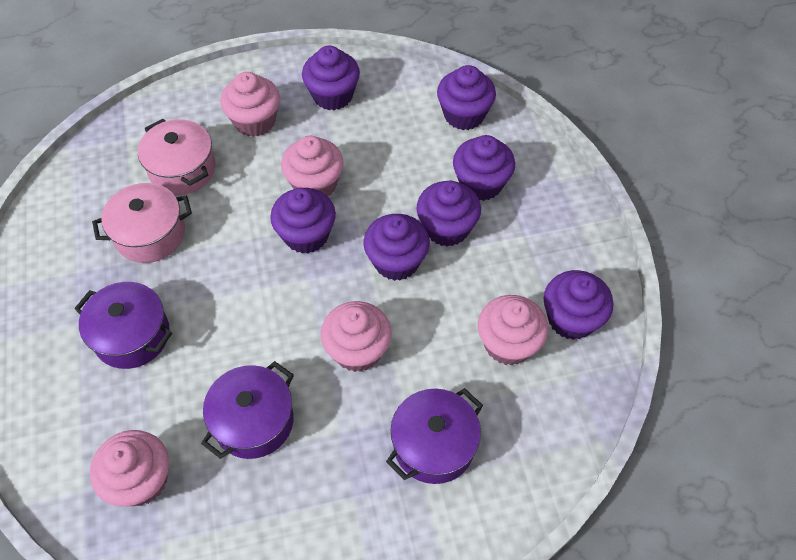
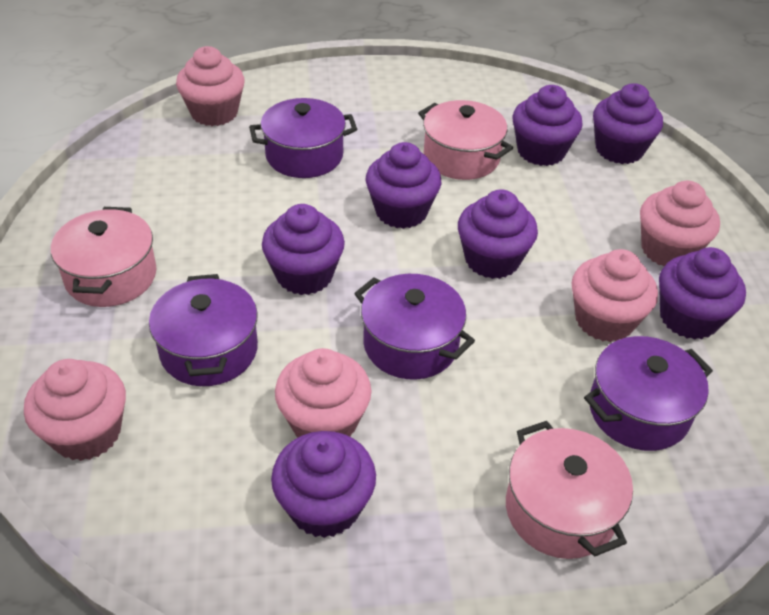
pink pot: 2 -> 3
purple pot: 3 -> 4

